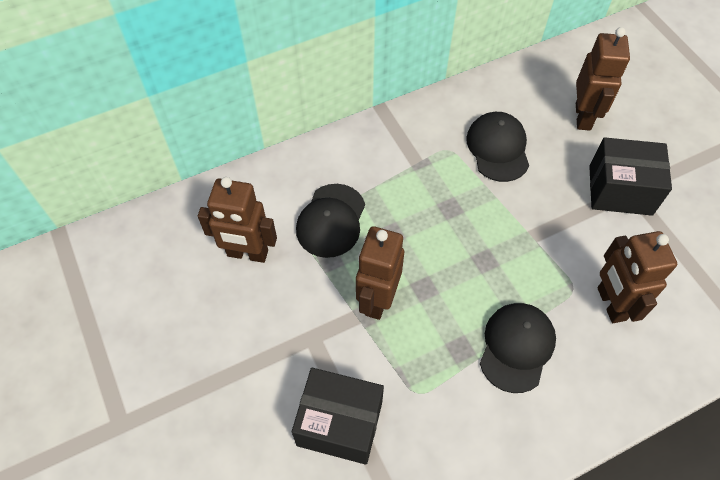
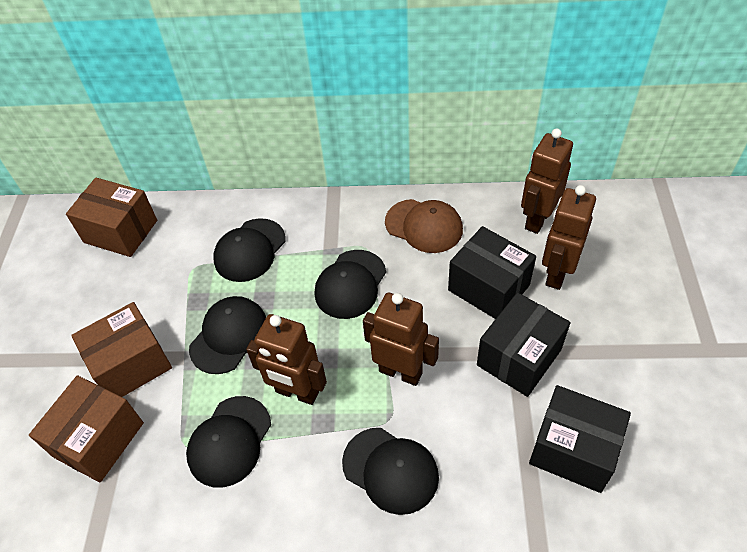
black box: 2 -> 3
black cap: 3 -> 5
brown box: 0 -> 3
brown cap: 0 -> 1

